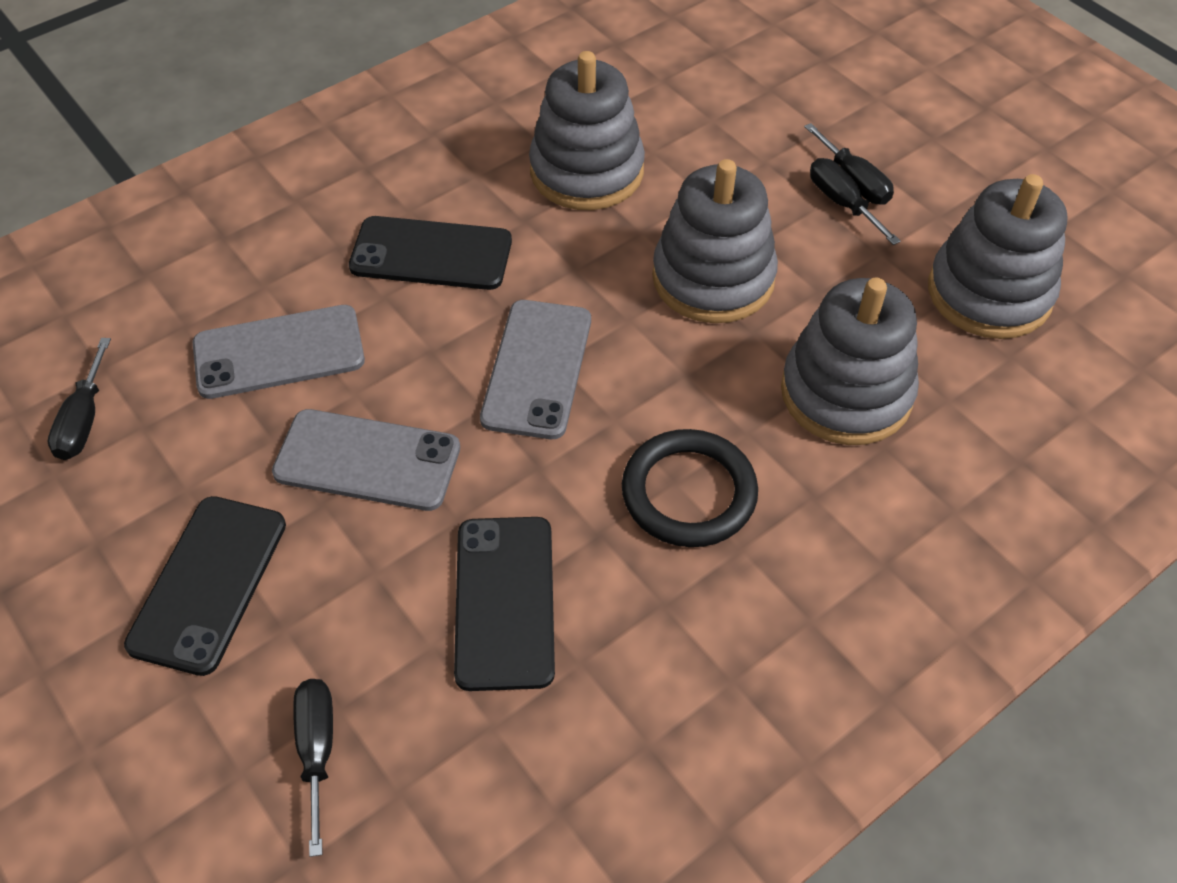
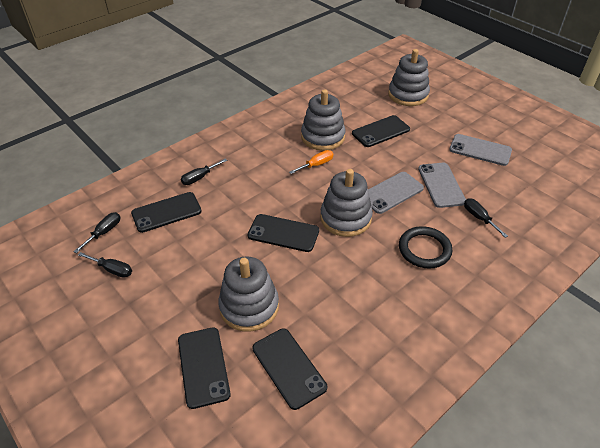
black phone: 3 -> 5
orange screwdriver: 0 -> 1

